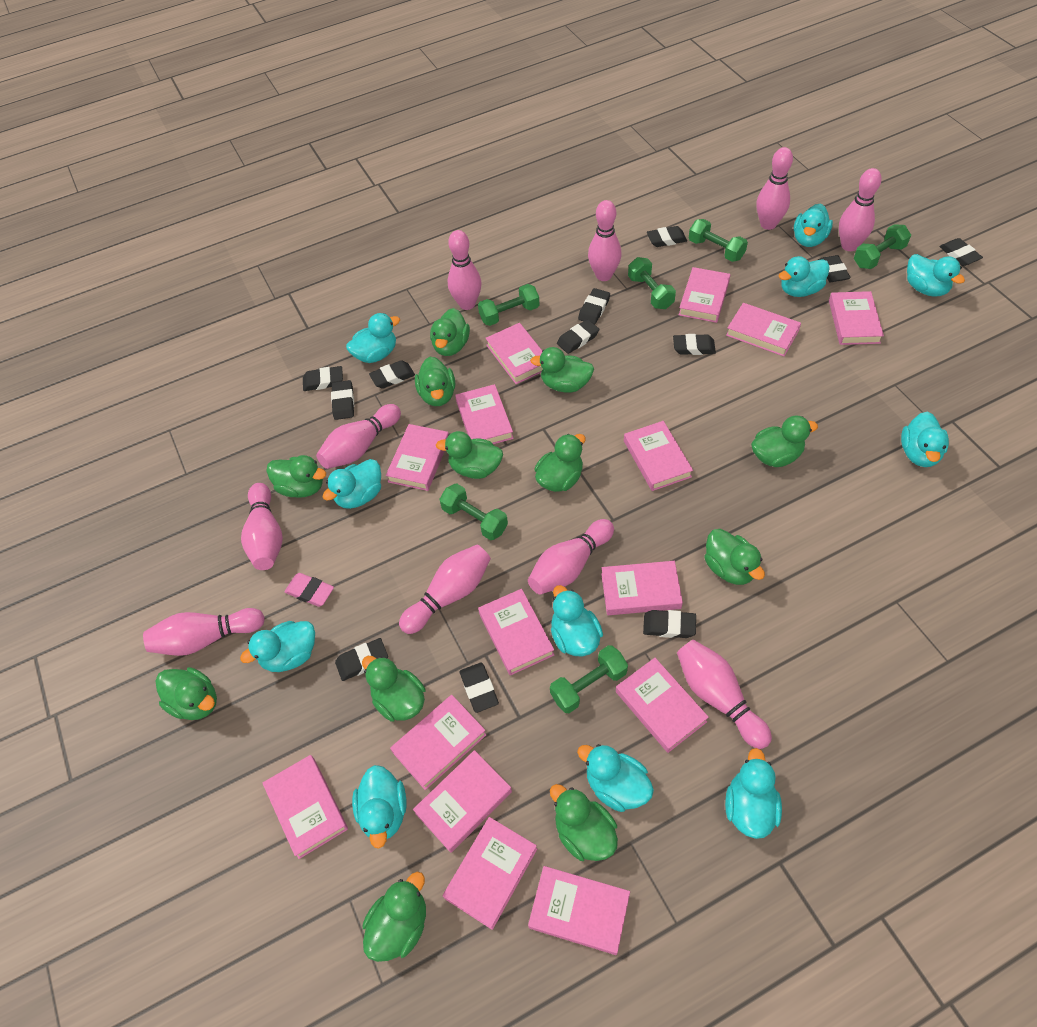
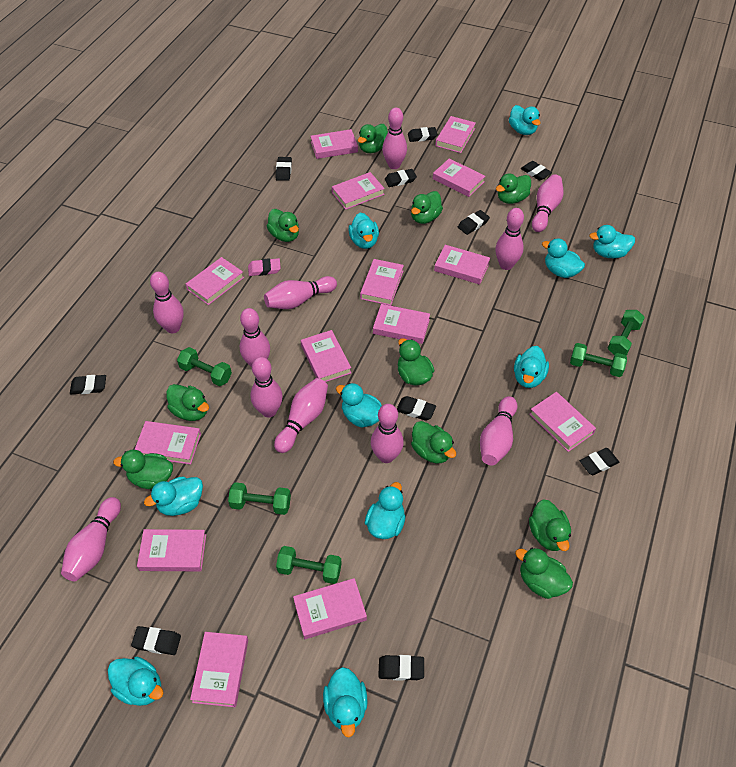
black eraser: 12 -> 10
green duck: 12 -> 10
green dumbbell: 6 -> 5
pink book: 15 -> 14
pink bowling pin: 10 -> 11
turquoise duck: 11 -> 10

